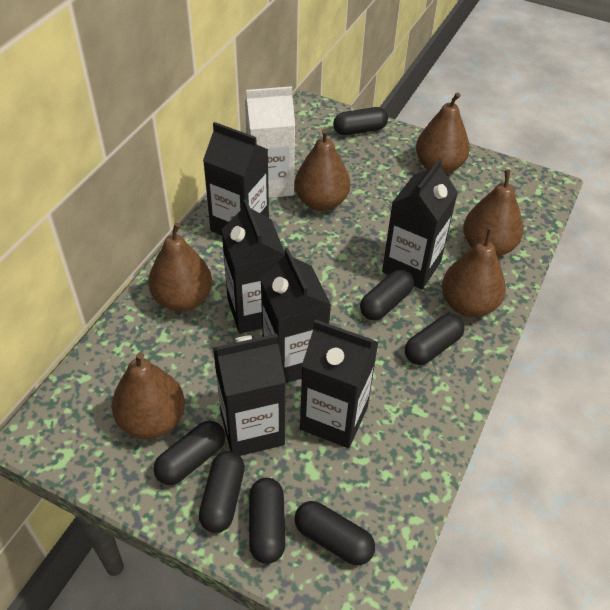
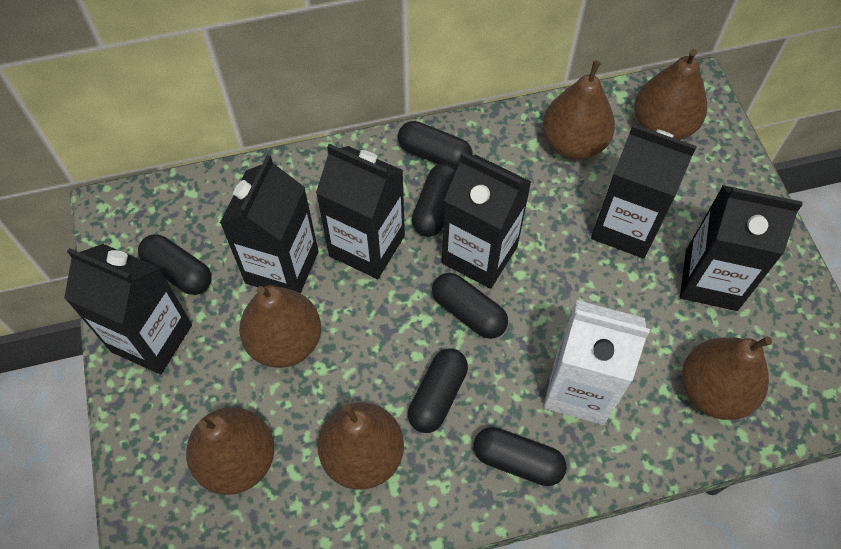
black capsule: 7 -> 6

